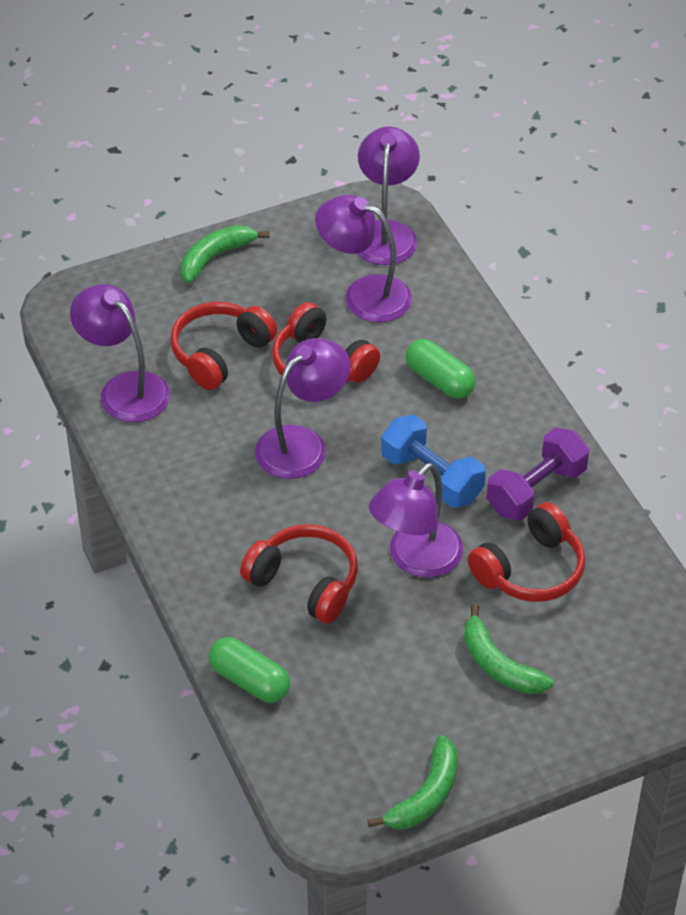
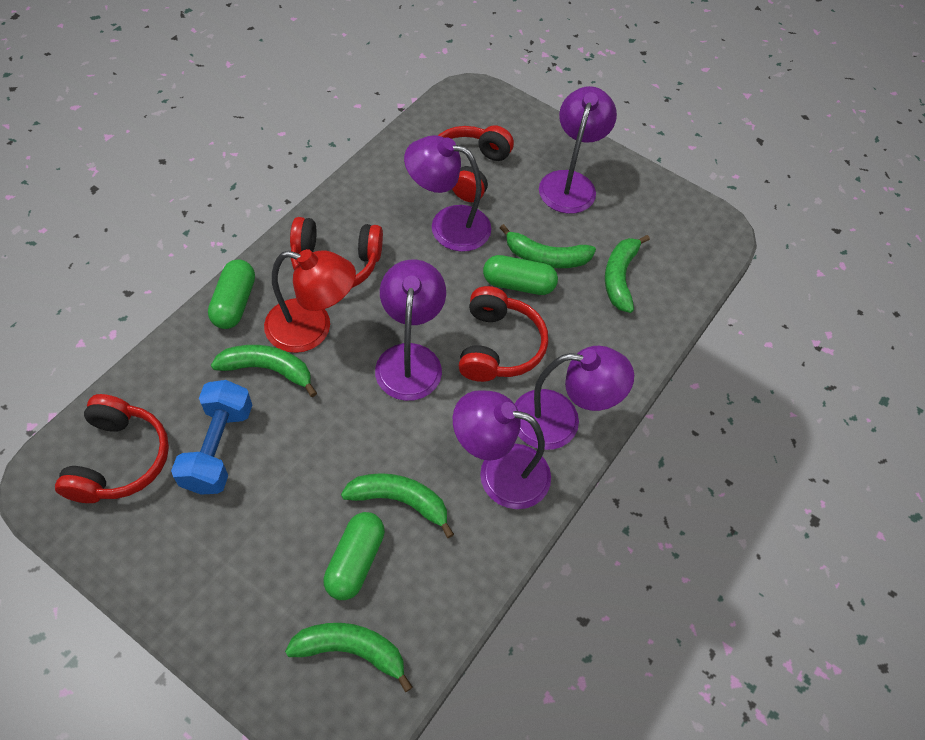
green banana: 3 -> 5
green capsule: 2 -> 3
purple dumbbell: 1 -> 0
red lamp: 0 -> 1

